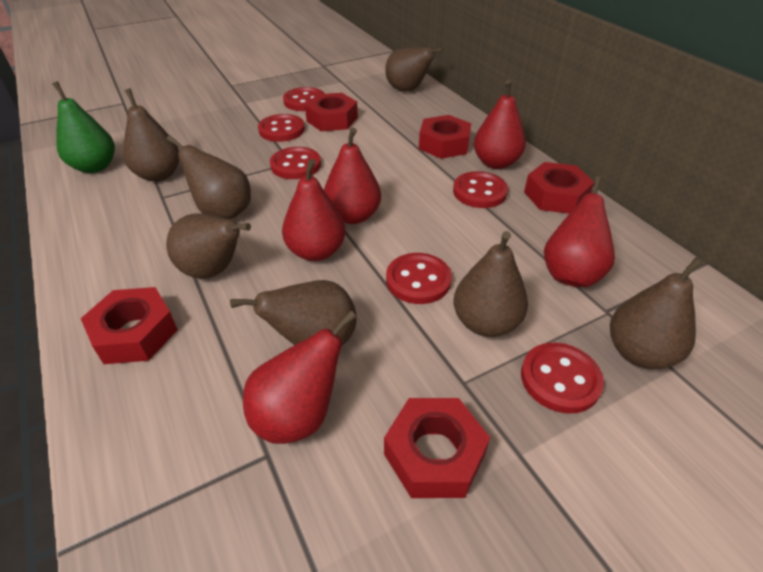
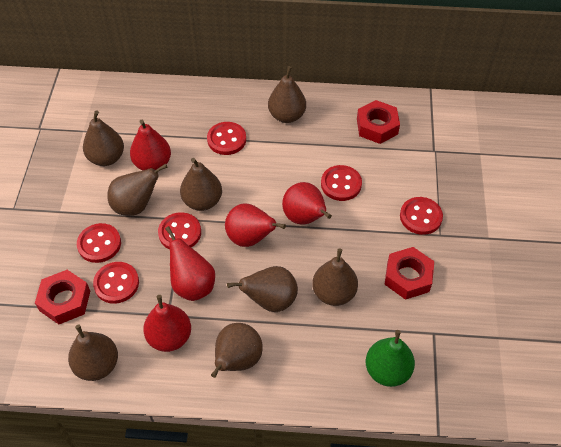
brown pear: 7 -> 8
red nut: 5 -> 3

